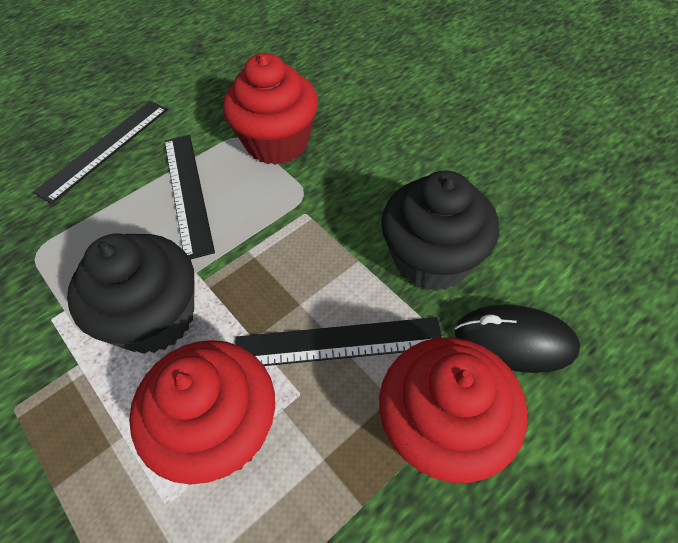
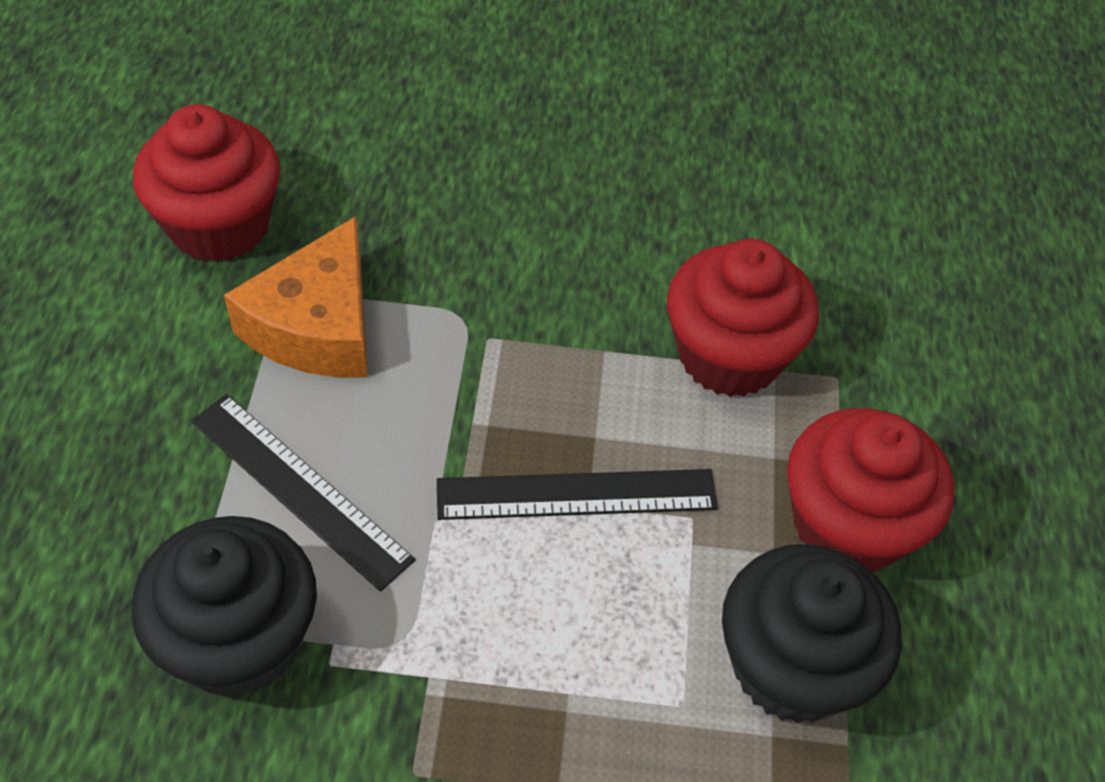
black mouse: 1 -> 0
black ruler: 3 -> 2
orange cheese: 0 -> 1

